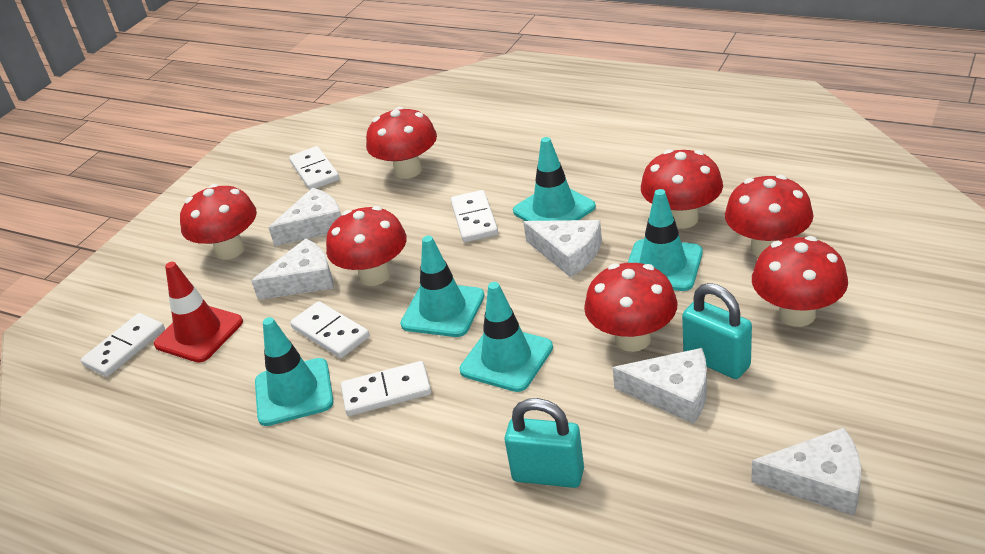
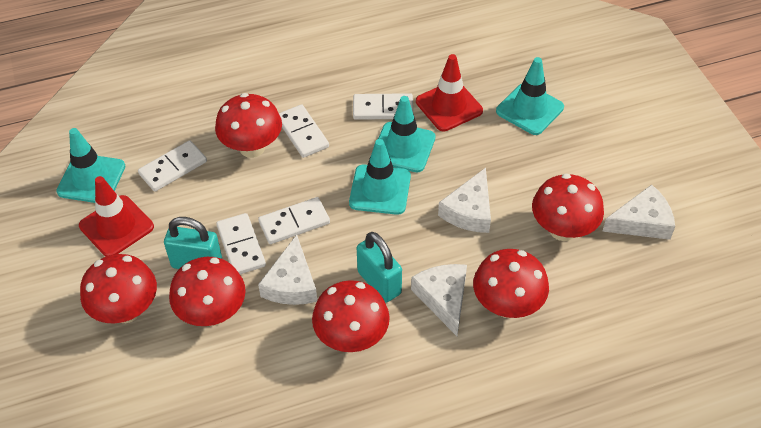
red mushroom: 7 -> 6
red traffic cone: 1 -> 2
turquoise traffic cone: 5 -> 4
white cheese: 5 -> 4

